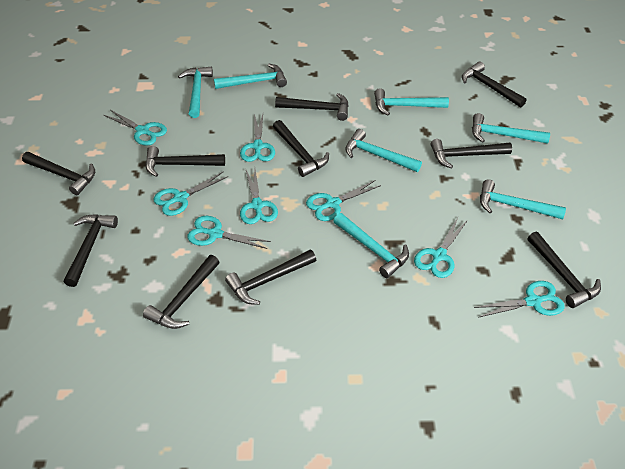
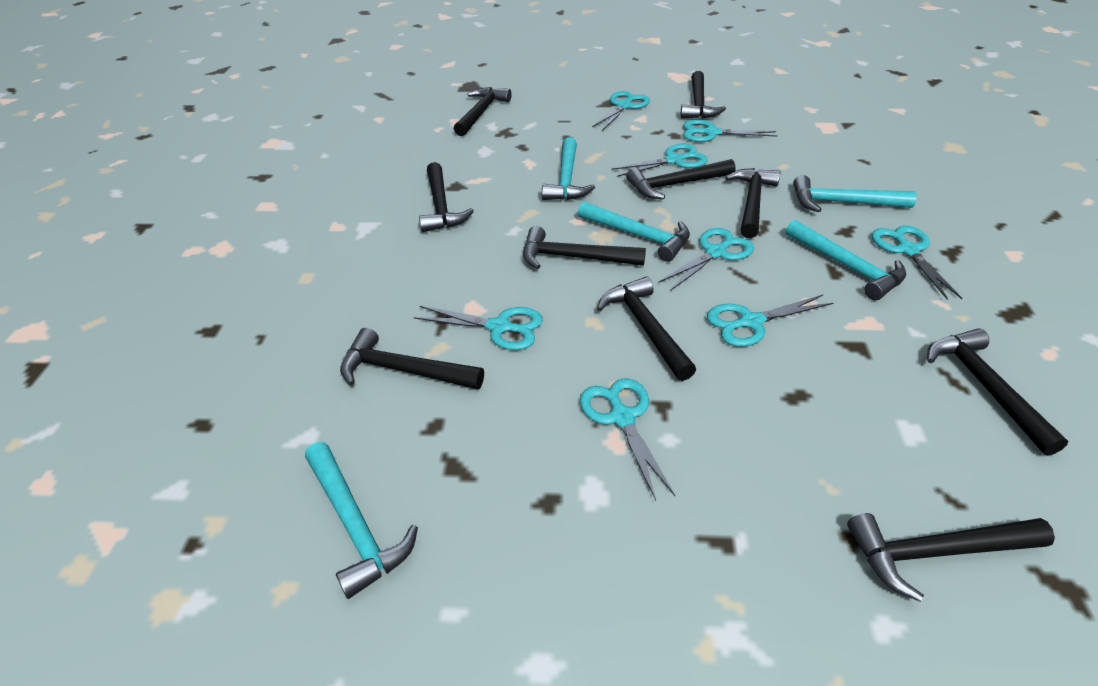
turquoise hammer: 7 -> 5

